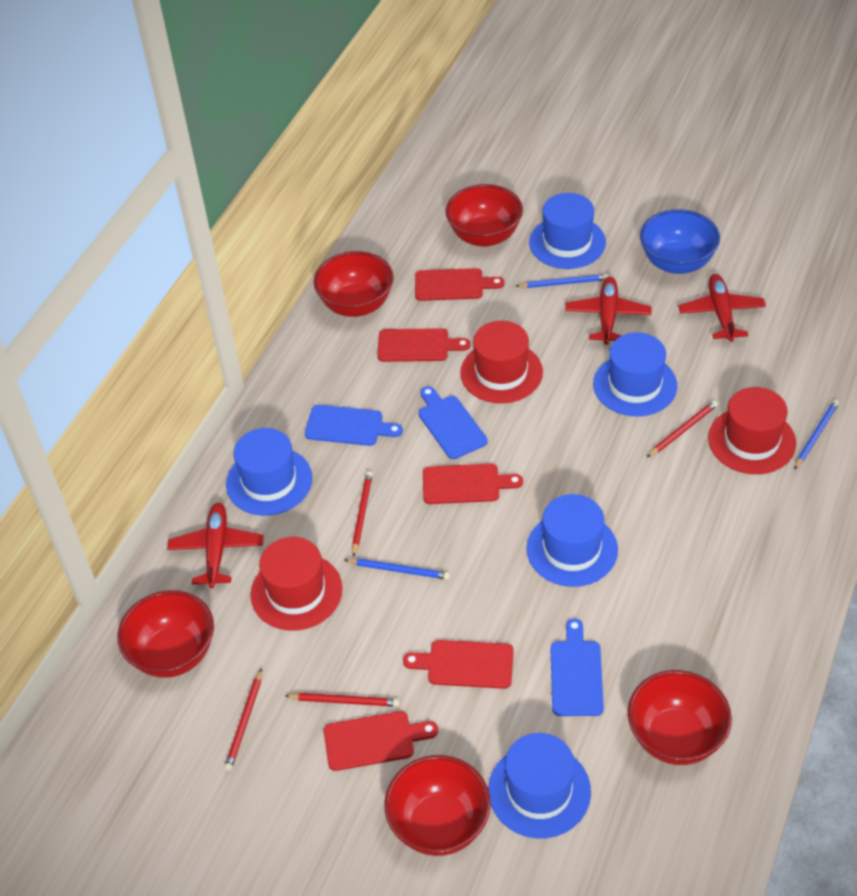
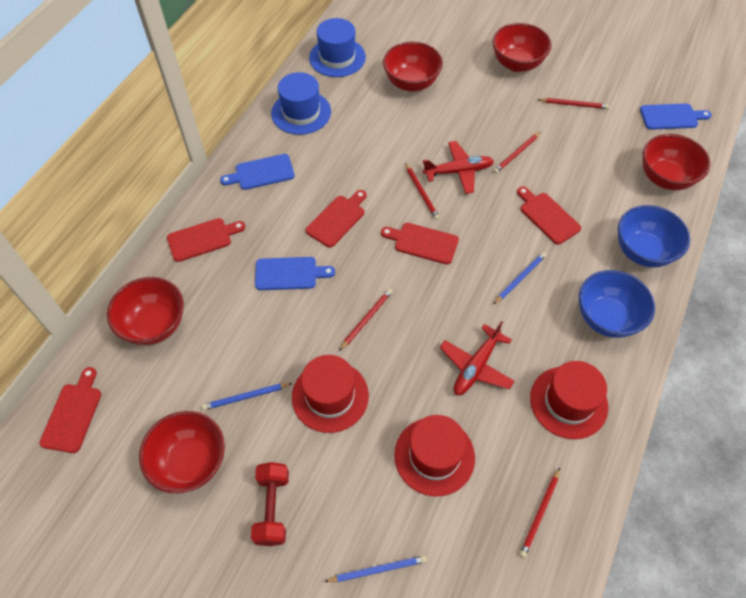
blue bowl: 1 -> 2
blue hat: 5 -> 2
red dumbbell: 0 -> 1
red pencil: 4 -> 5
red plane: 3 -> 2

